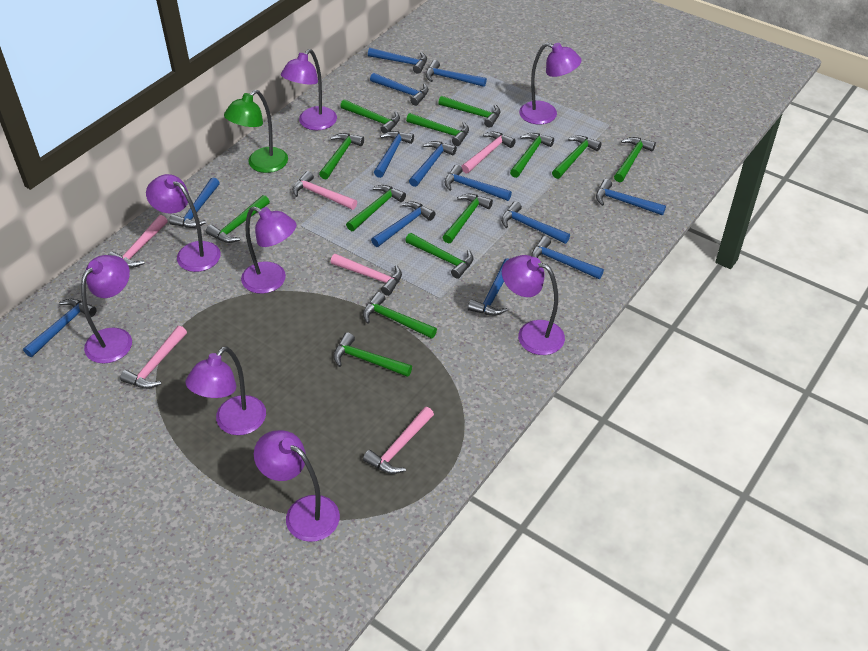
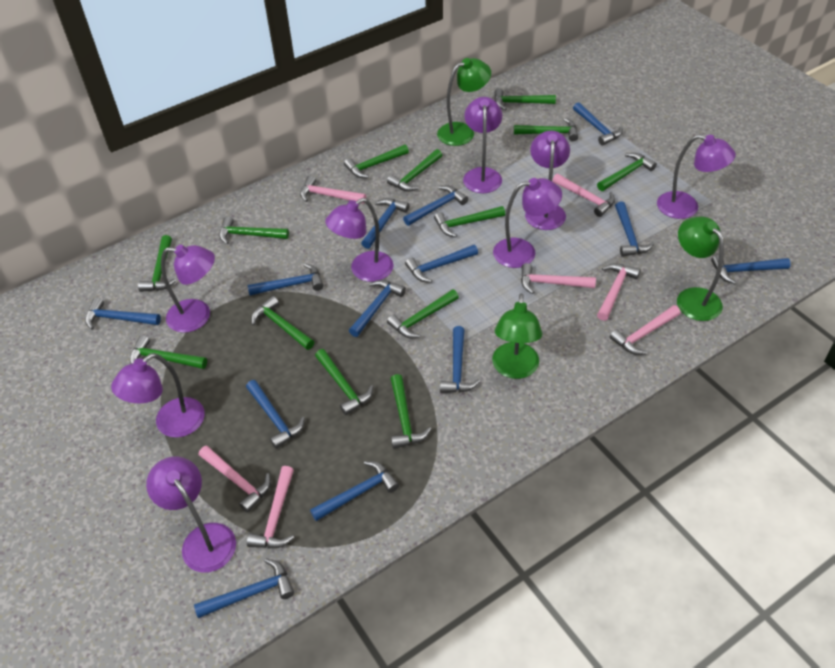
green lamp: 1 -> 3
pink hammer: 6 -> 7

